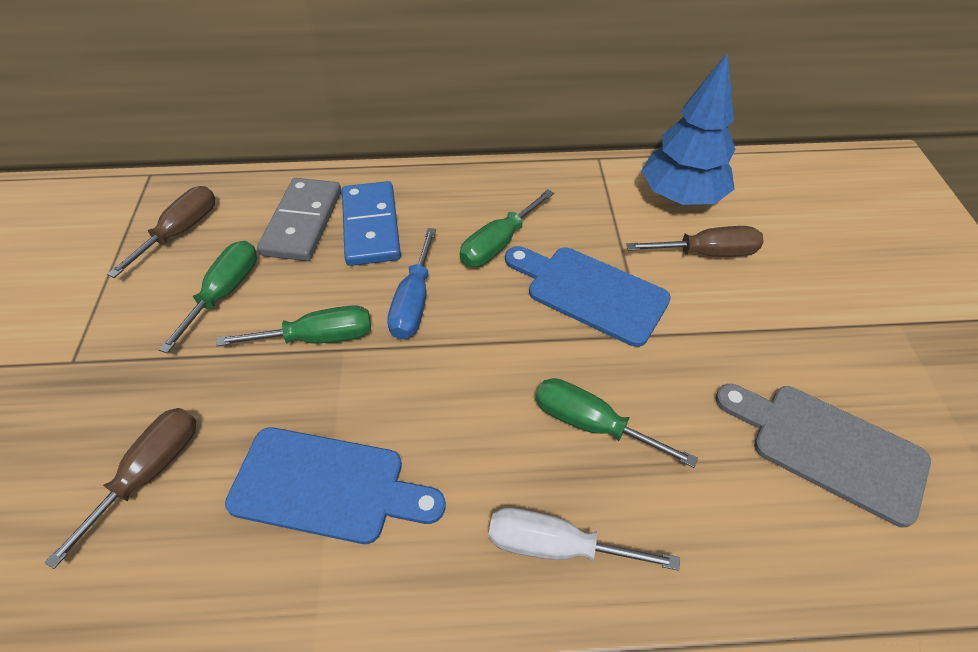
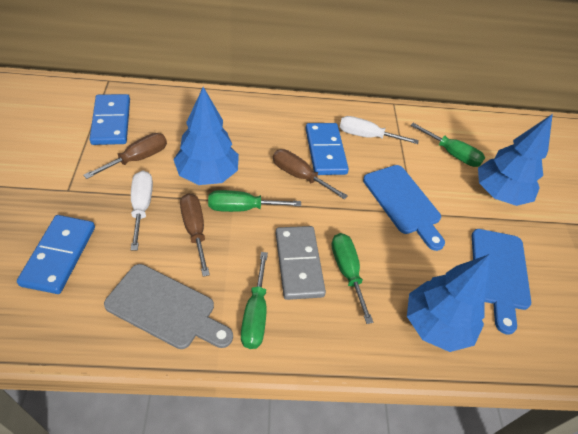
blue domino: 1 -> 3
blue screwdriver: 1 -> 0
blue tree: 1 -> 3
white screwdriver: 1 -> 2

